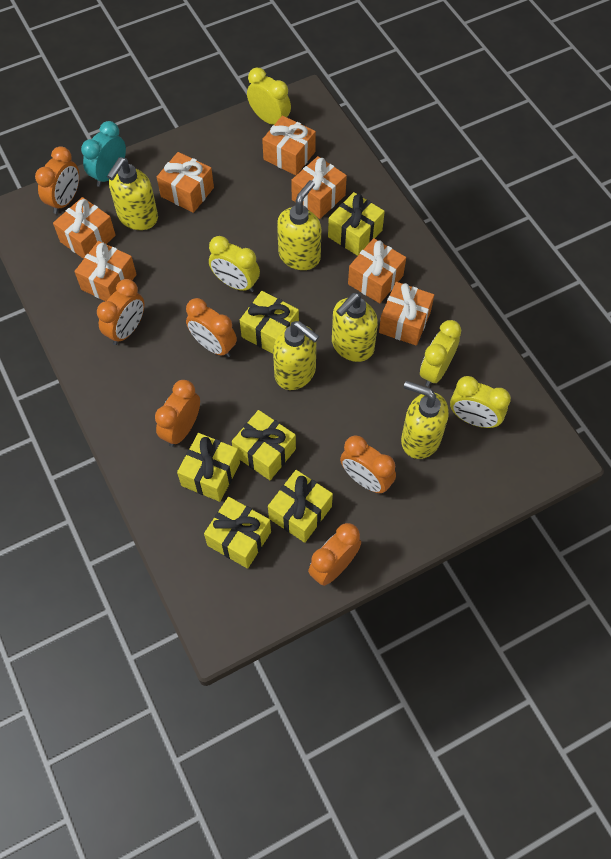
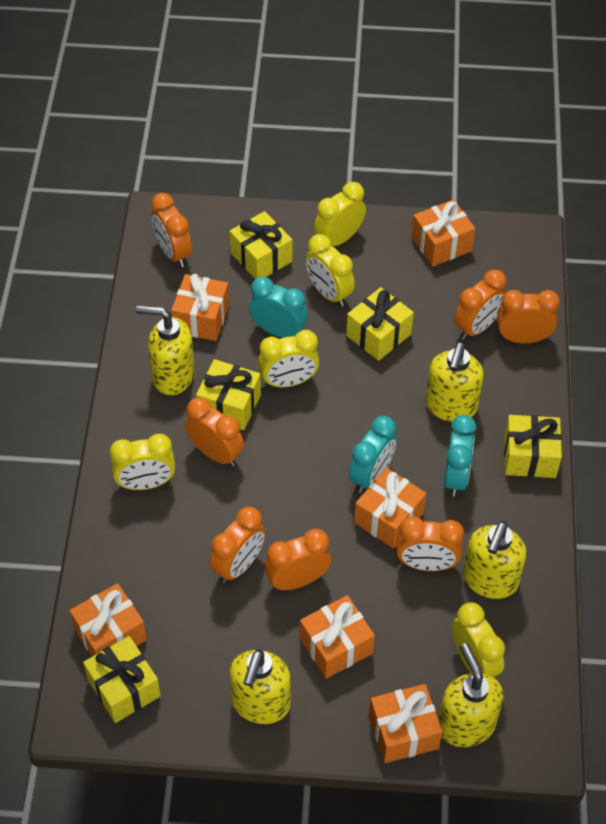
orange clock: 6 -> 7
orange gift: 7 -> 6
turquoise clock: 1 -> 3
yellow clock: 4 -> 5
yellow gift: 6 -> 5

